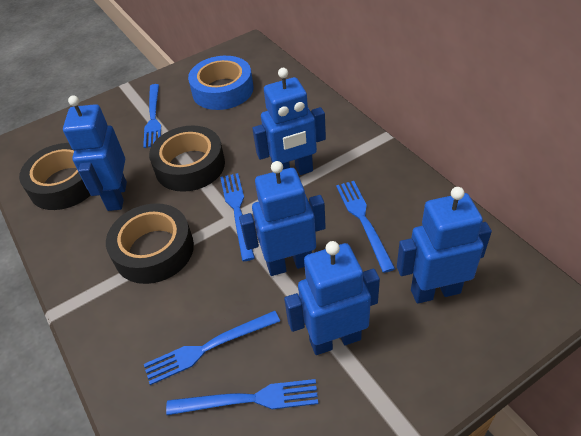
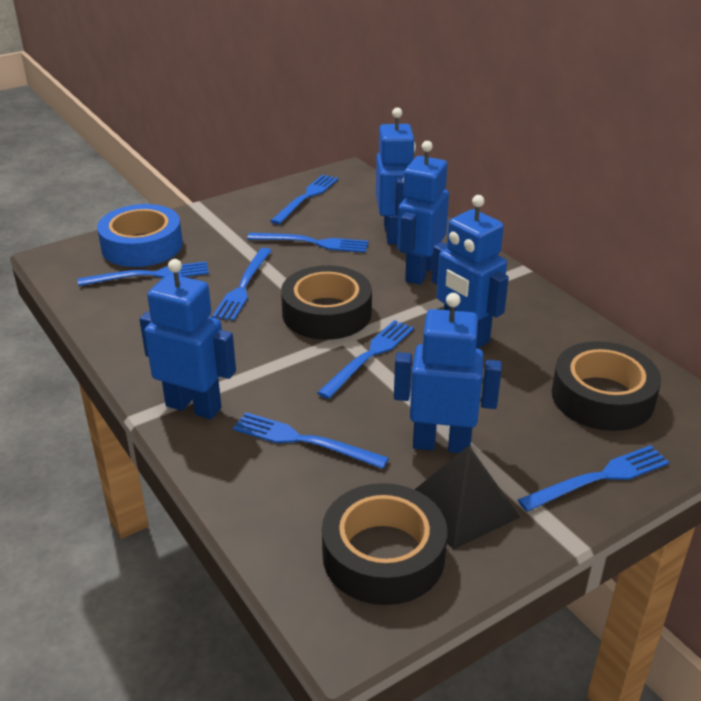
black pyramid: 0 -> 1
blue fork: 5 -> 7

